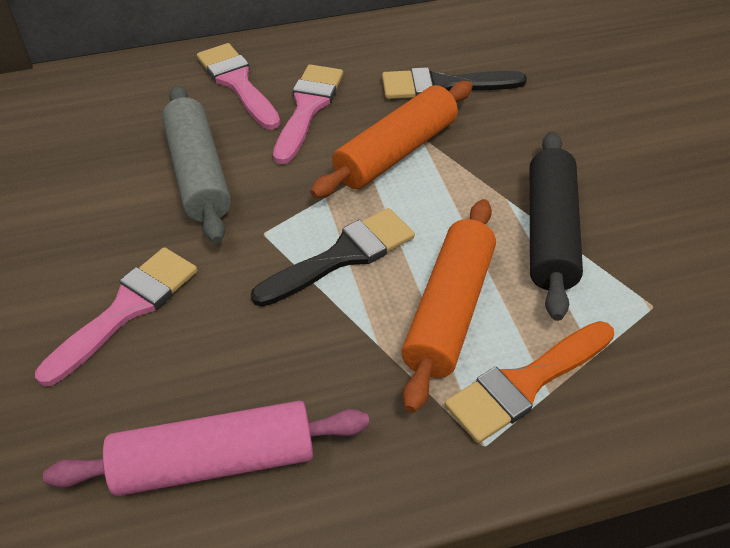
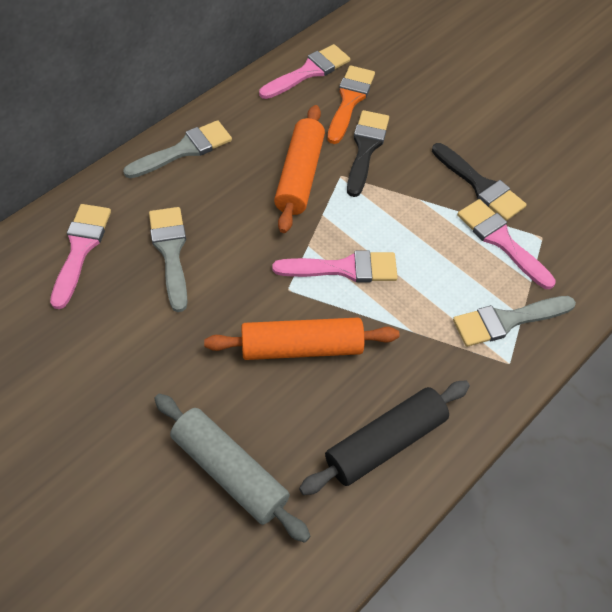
grey brush: 0 -> 3
pink brush: 3 -> 4
pink rolling pin: 1 -> 0

